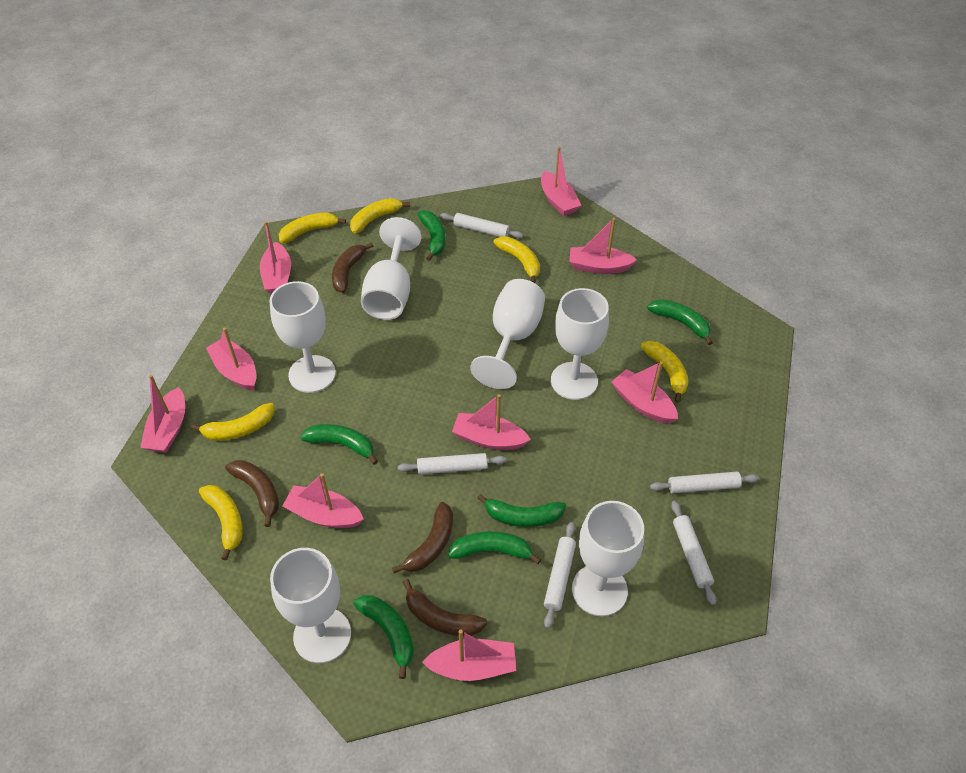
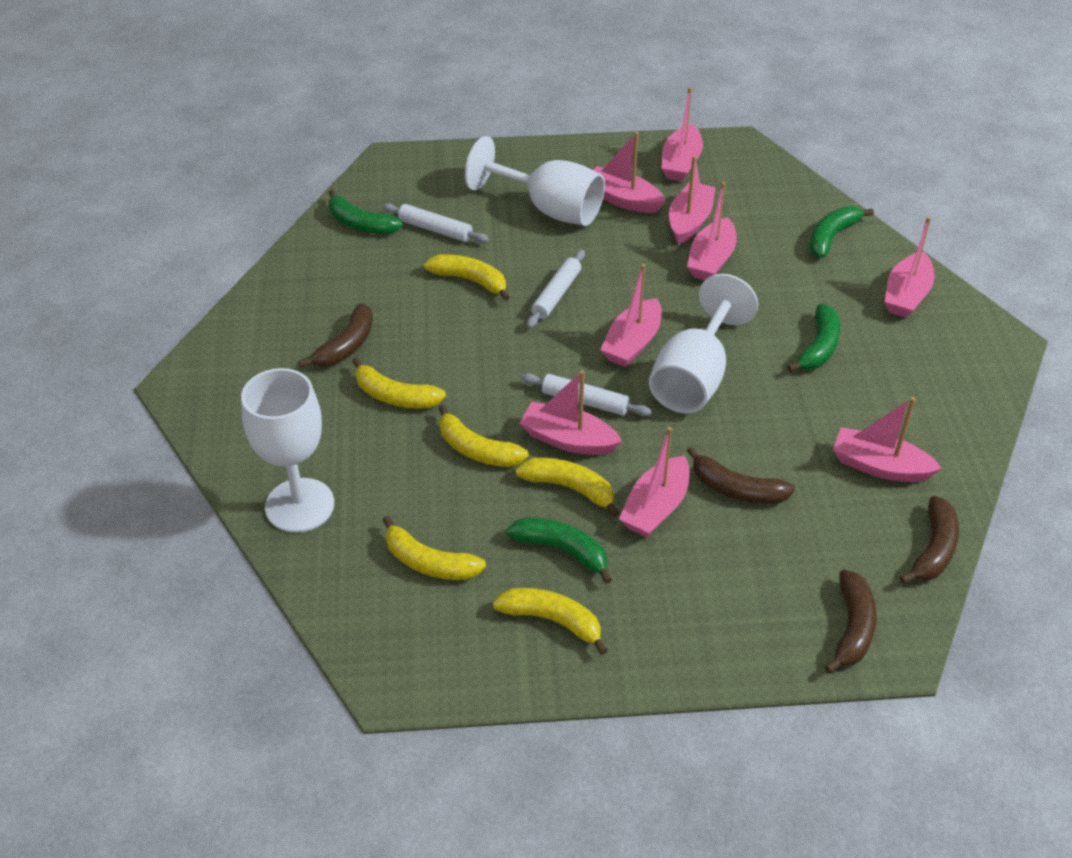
green banana: 6 -> 4
white goblet: 6 -> 3
white rolling pin: 5 -> 3

